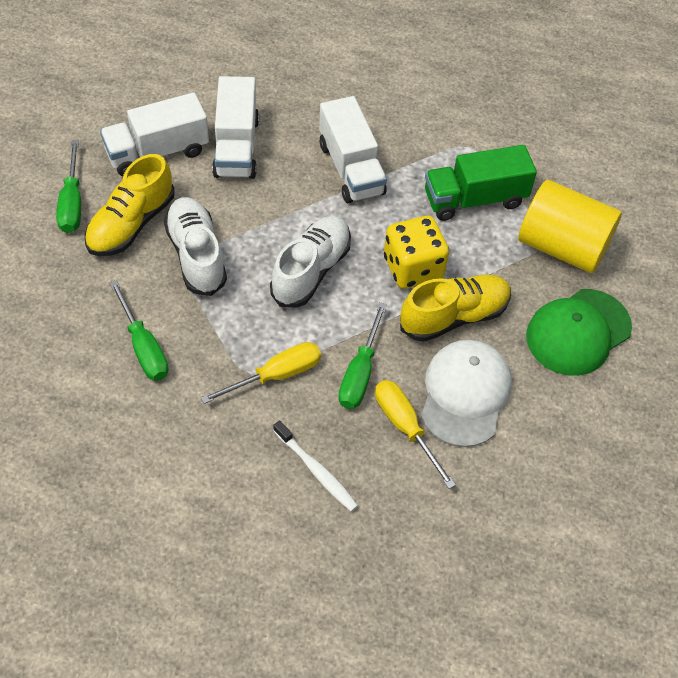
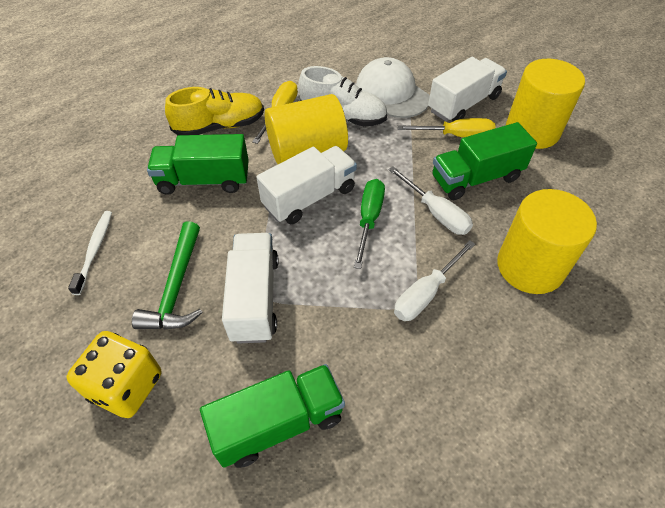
green cap: 1 -> 0
green hammer: 0 -> 1
green screwdriver: 3 -> 1
green truck: 1 -> 3
white screwdriver: 0 -> 2
white shoe: 2 -> 1
yellow cylinder: 1 -> 3
yellow shoe: 2 -> 1

